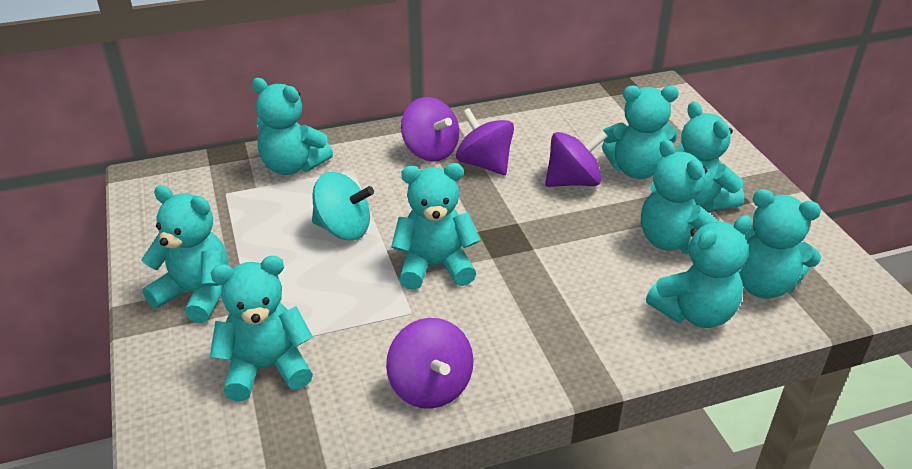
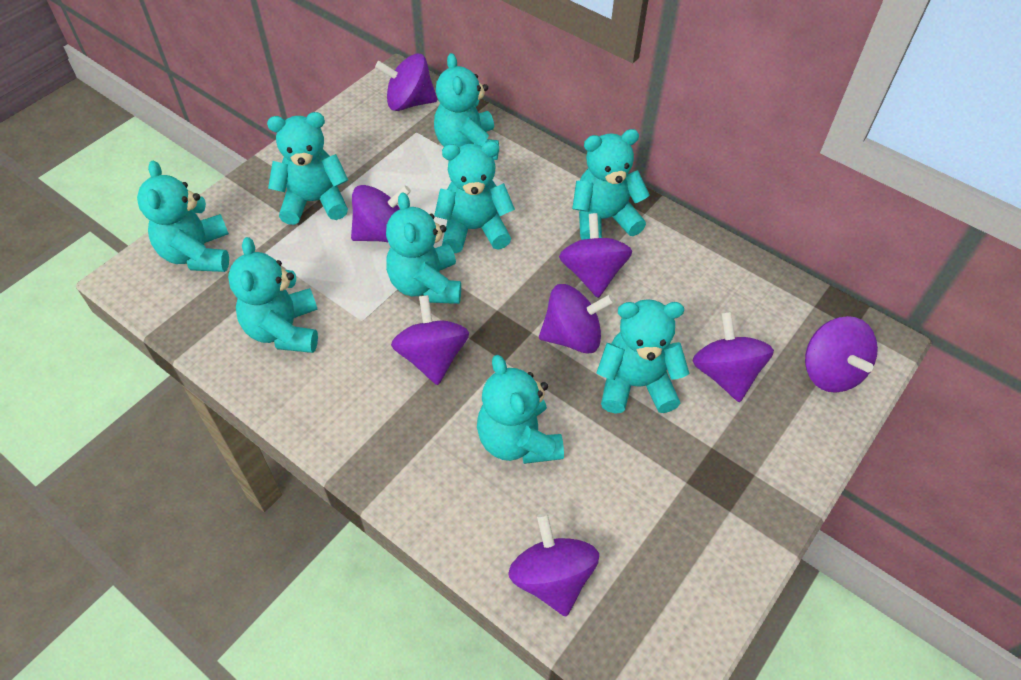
purple spinning top: 4 -> 8
turquoise spinning top: 1 -> 0

